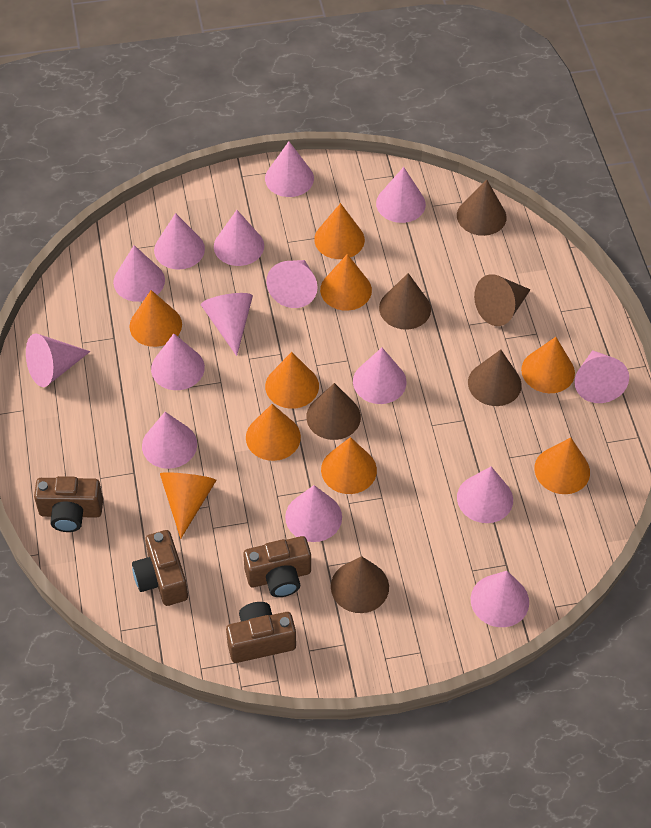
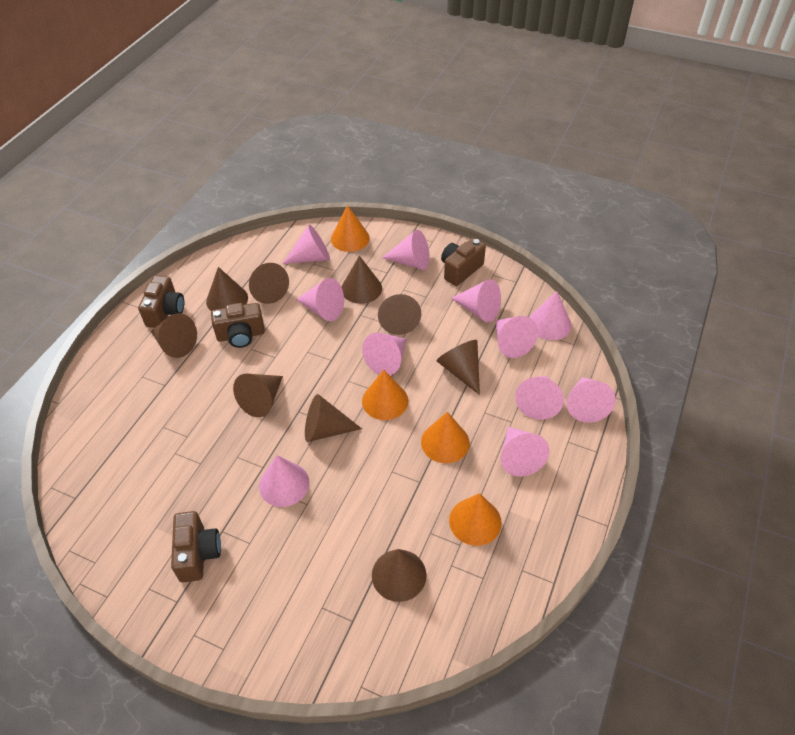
brown cone: 6 -> 9
orange cone: 9 -> 4
pink cone: 15 -> 11

